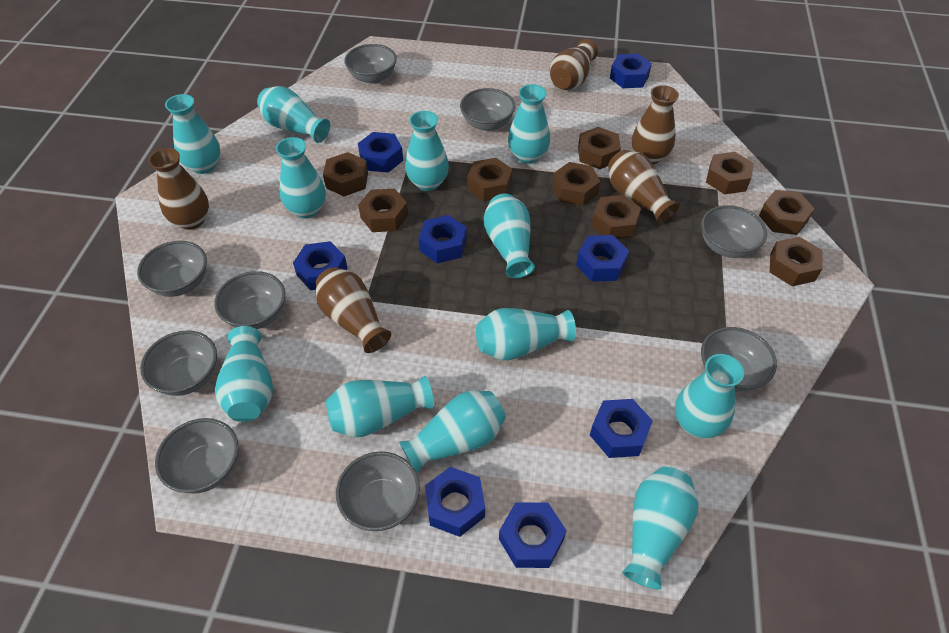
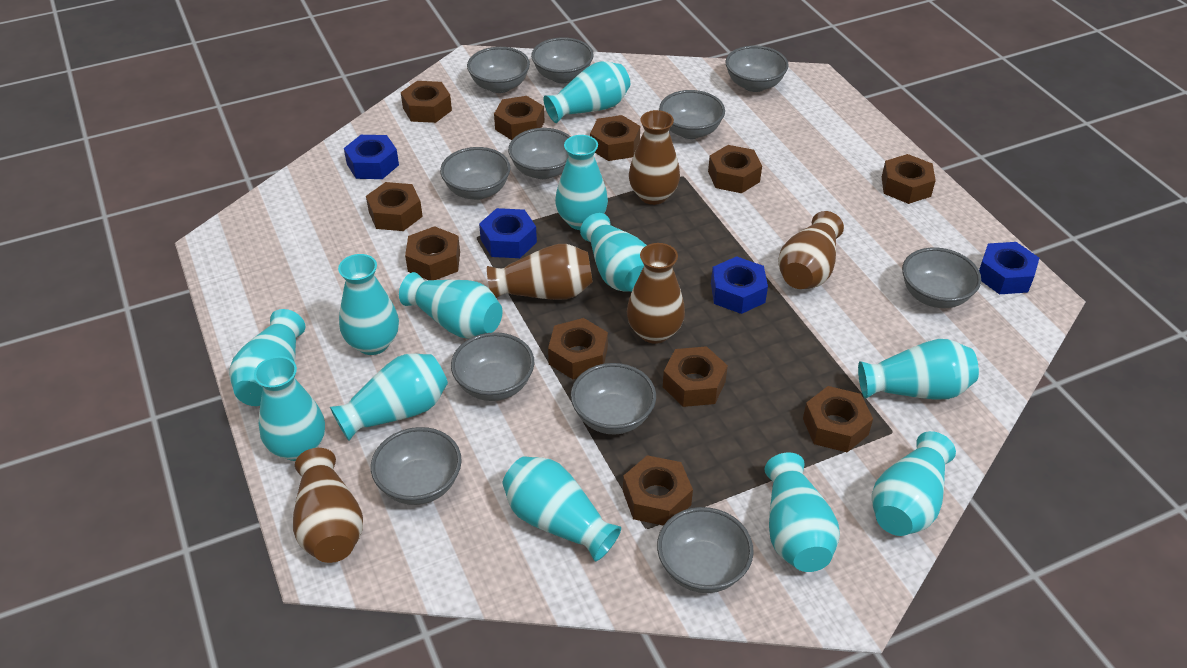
blue nut: 8 -> 4
brown nut: 9 -> 11
grey bowl: 9 -> 11

